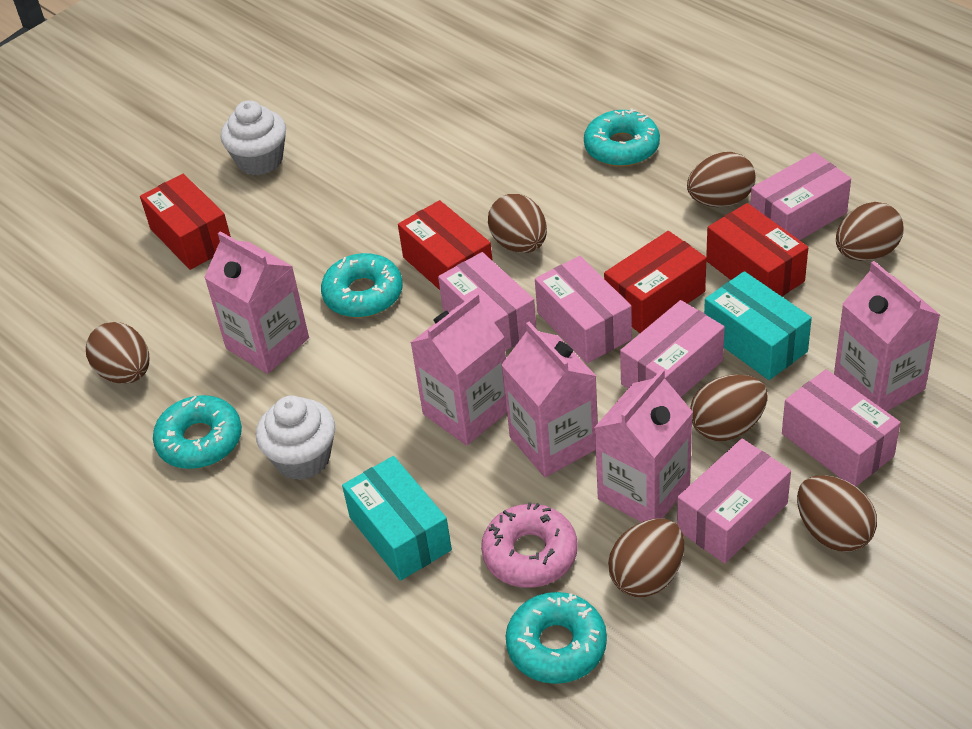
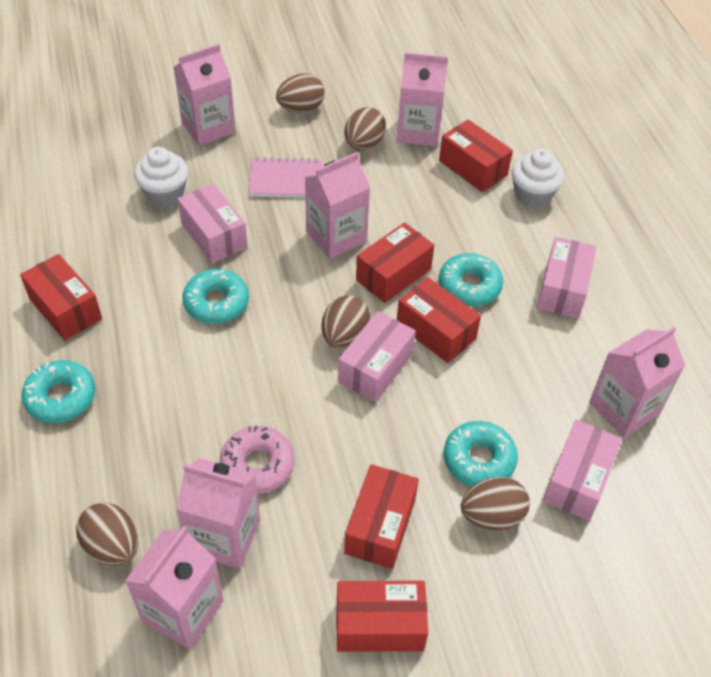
brown egg: 7 -> 5
pink box: 6 -> 4
pink carton: 5 -> 6
pink notebook: 0 -> 1
red box: 4 -> 6
turquoise box: 2 -> 0

